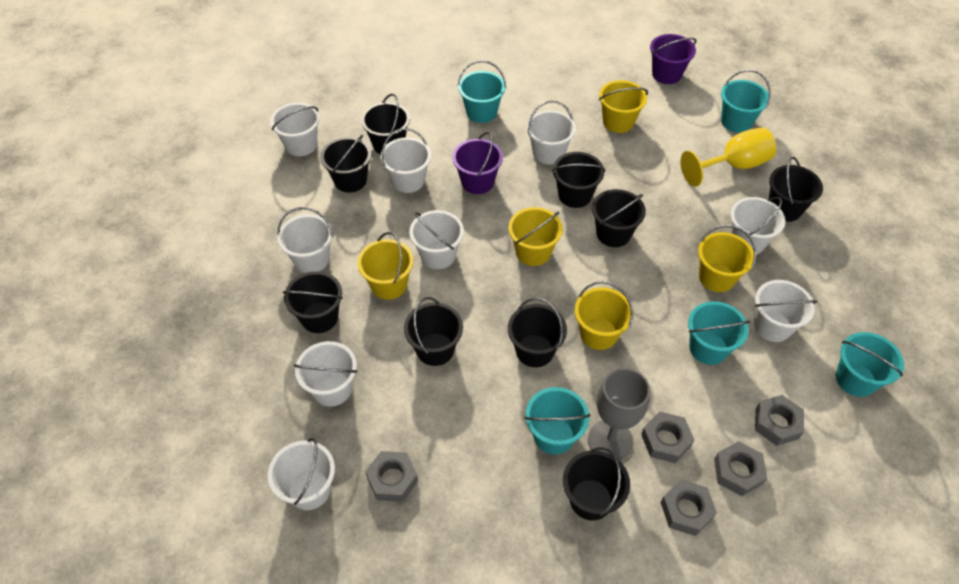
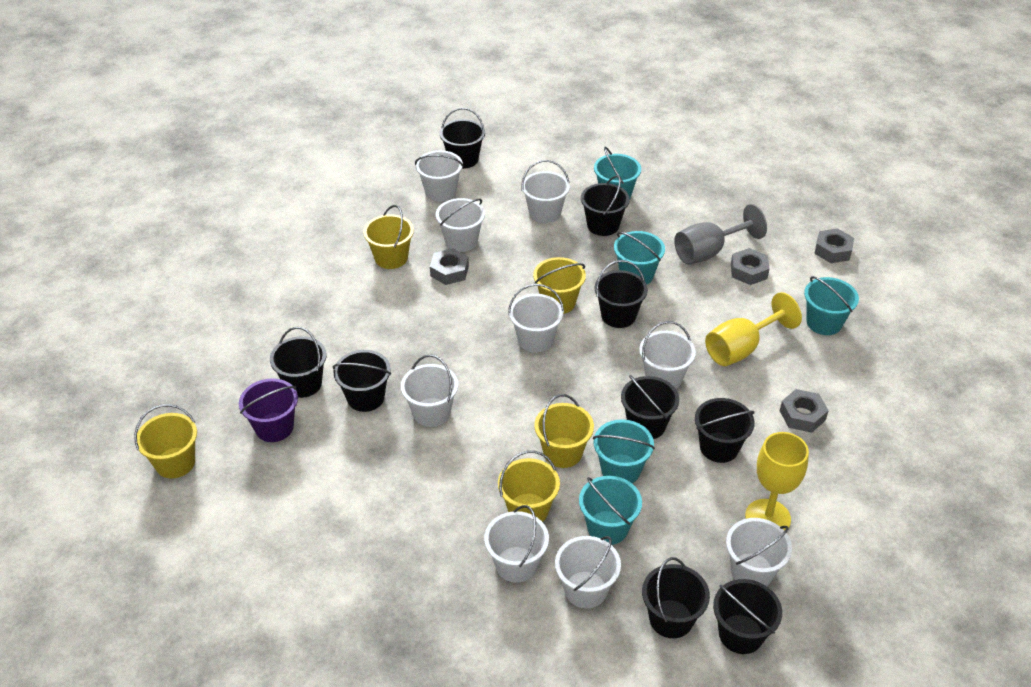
grey nut: 5 -> 4
purple bucket: 2 -> 1
yellow goblet: 1 -> 2

